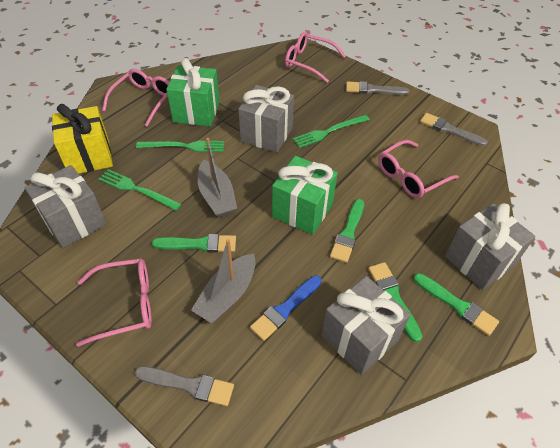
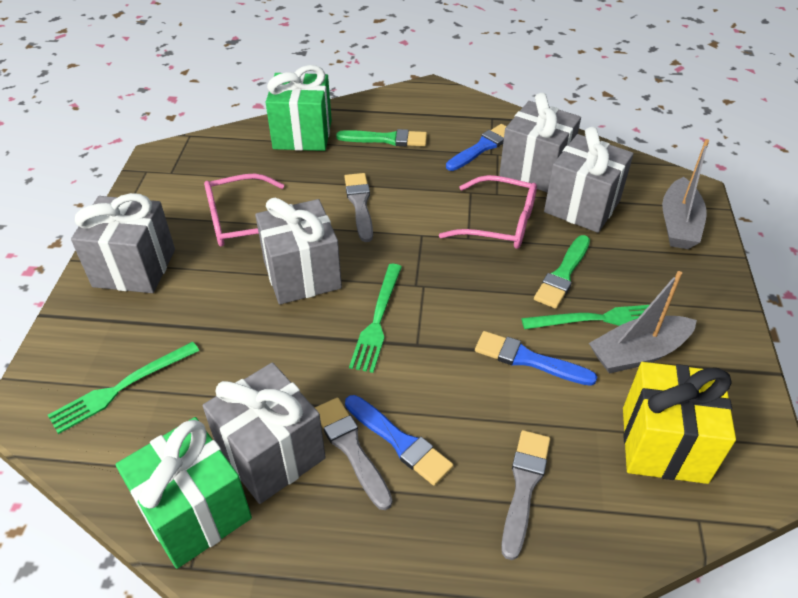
blue brush: 1 -> 3
green brush: 4 -> 2
grey gift: 4 -> 5
pink glasses: 4 -> 2

